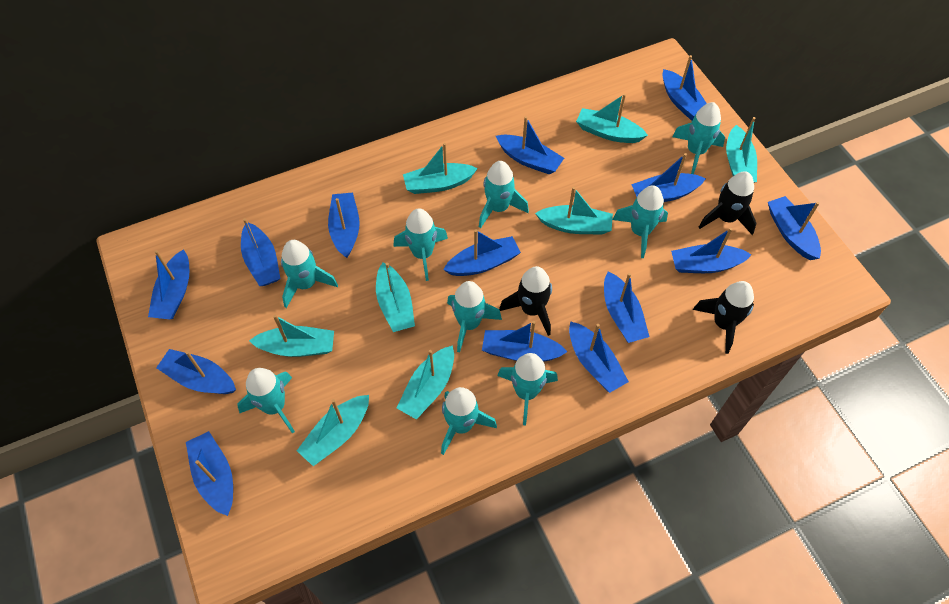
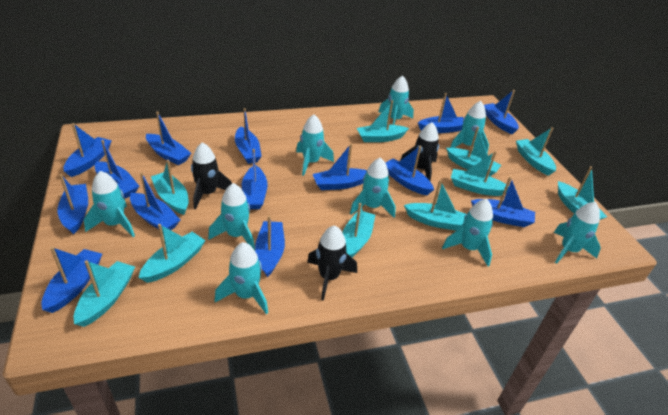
turquoise boat: 8 -> 10

